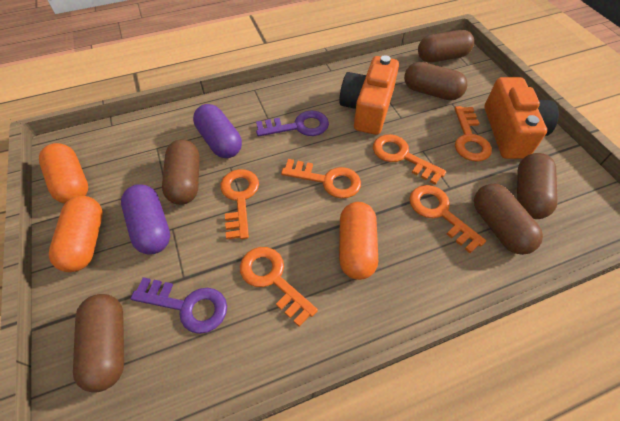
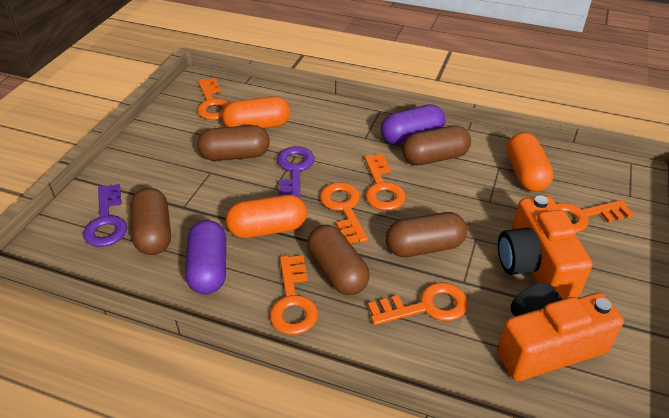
brown capsule: 6 -> 5

